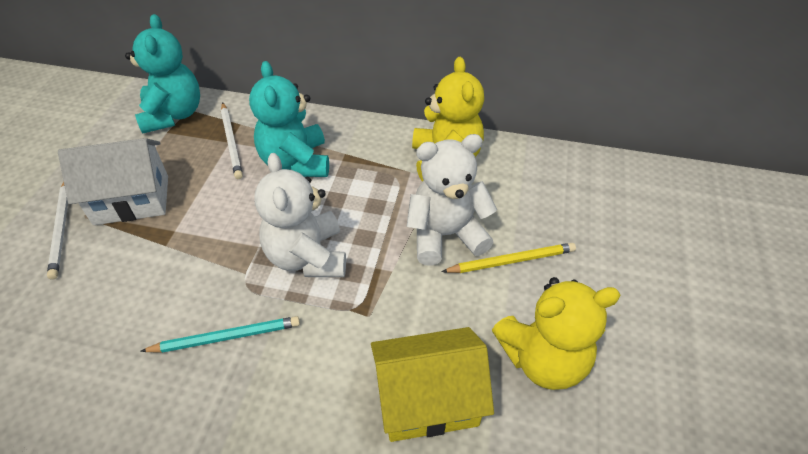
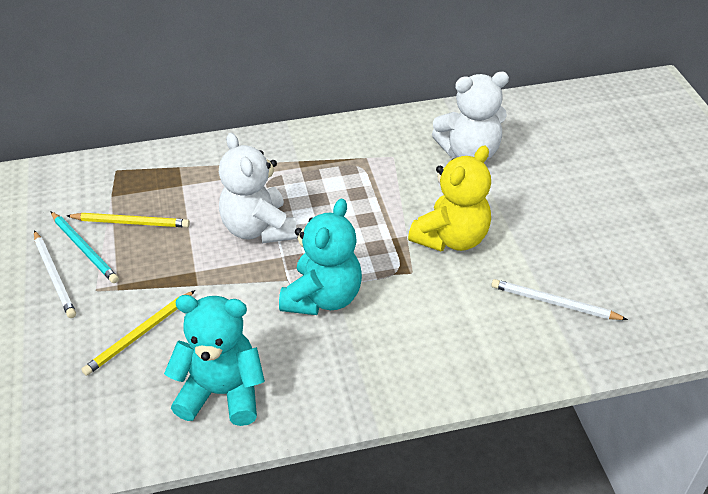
white house: 1 -> 0
yellow house: 1 -> 0
yellow pencil: 1 -> 2
yellow teddy bear: 2 -> 1

